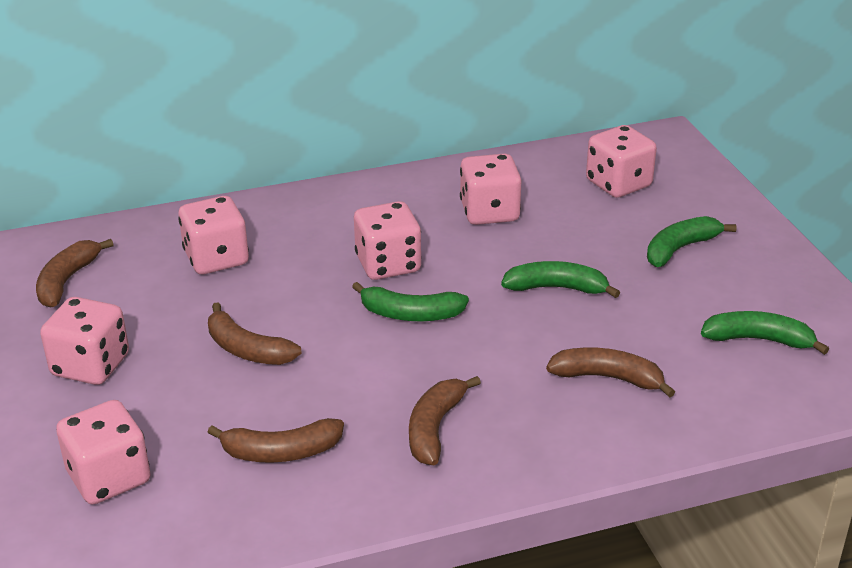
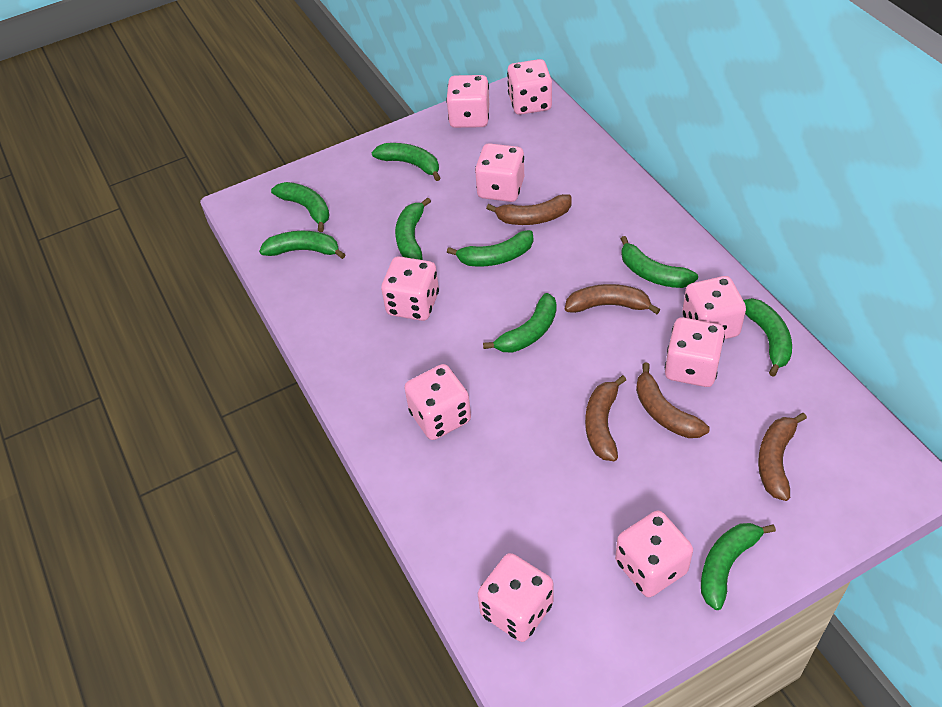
green banana: 4 -> 9
pink dice: 6 -> 9

